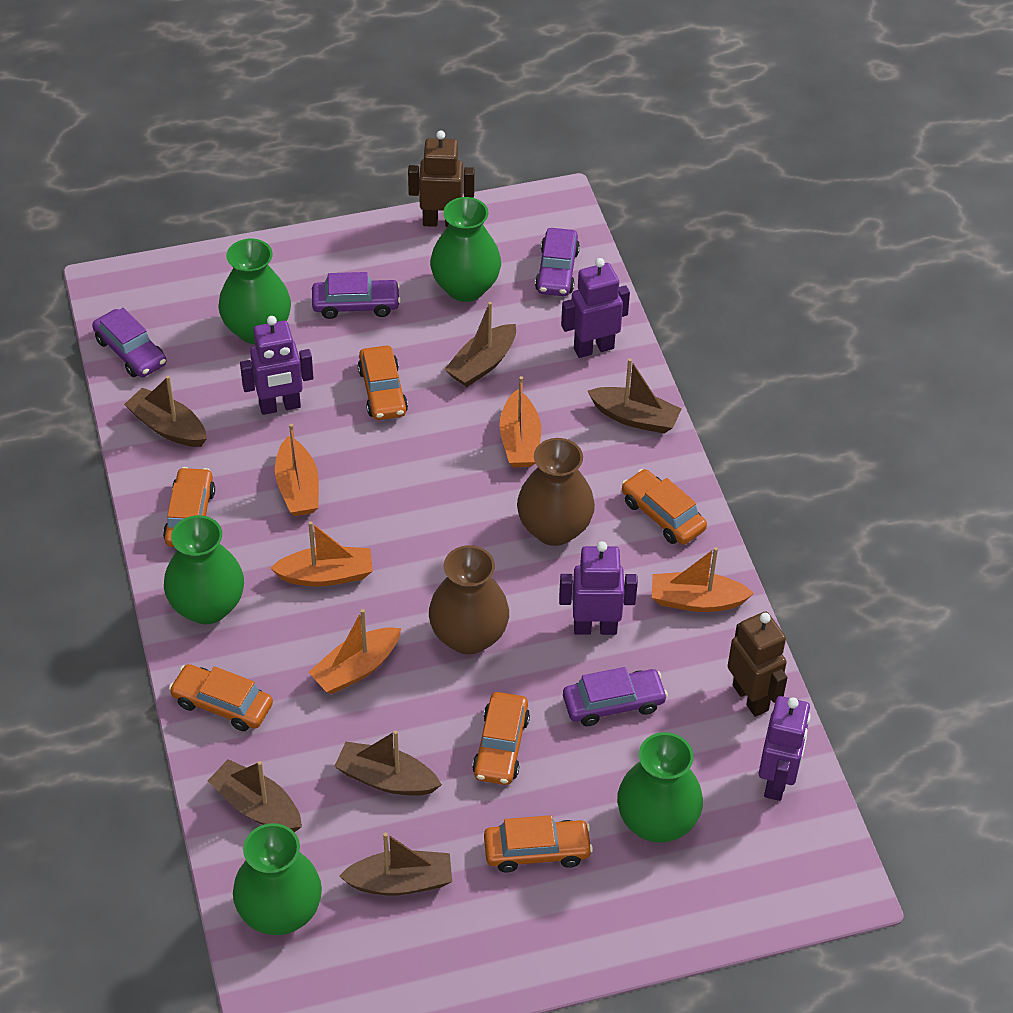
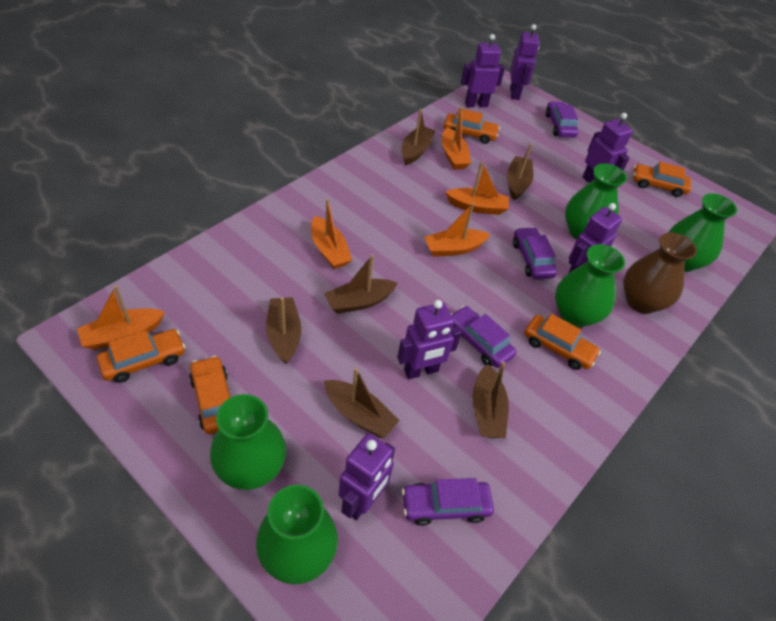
brown robot: 2 -> 0
brown vase: 2 -> 1
orange car: 6 -> 5
purple robot: 4 -> 6

